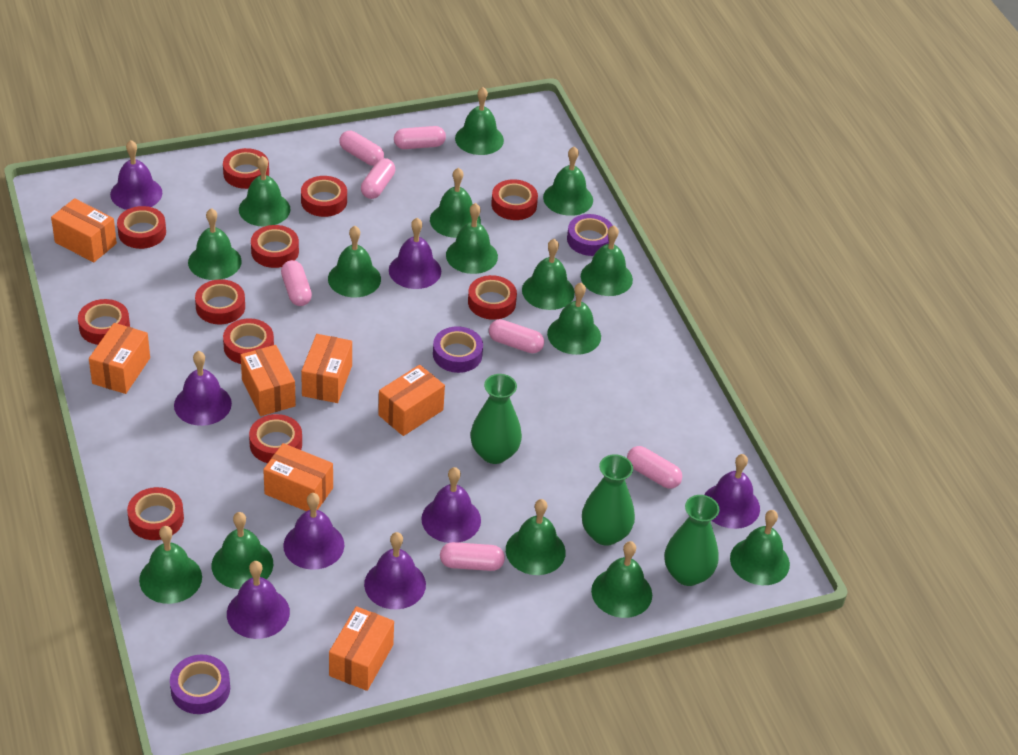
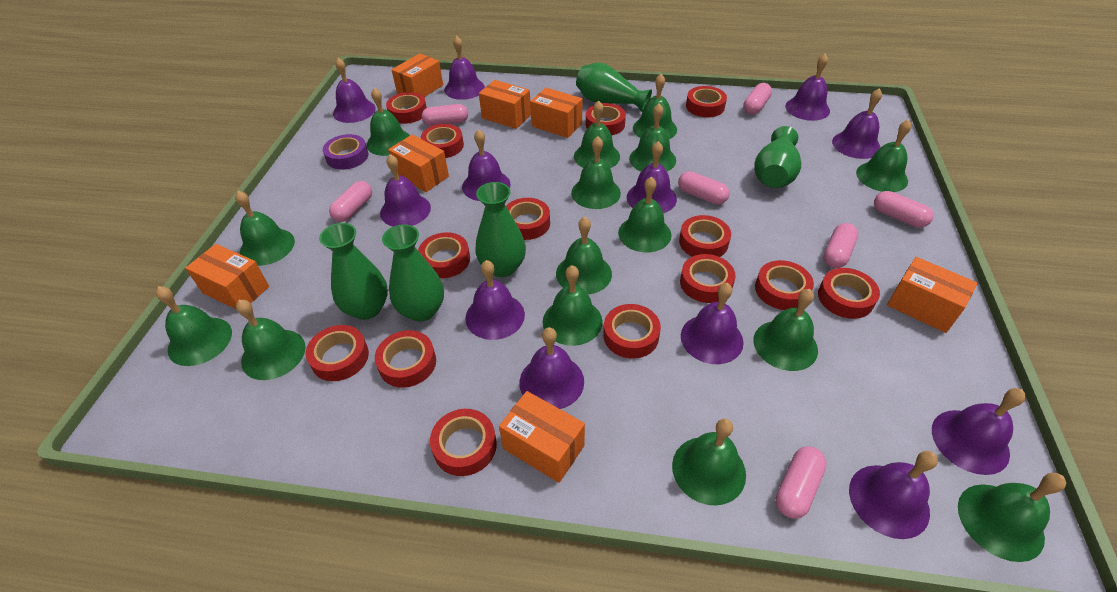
green vase: 3 -> 5
purple bell: 8 -> 12
purple tape: 3 -> 1
red tape: 11 -> 14

